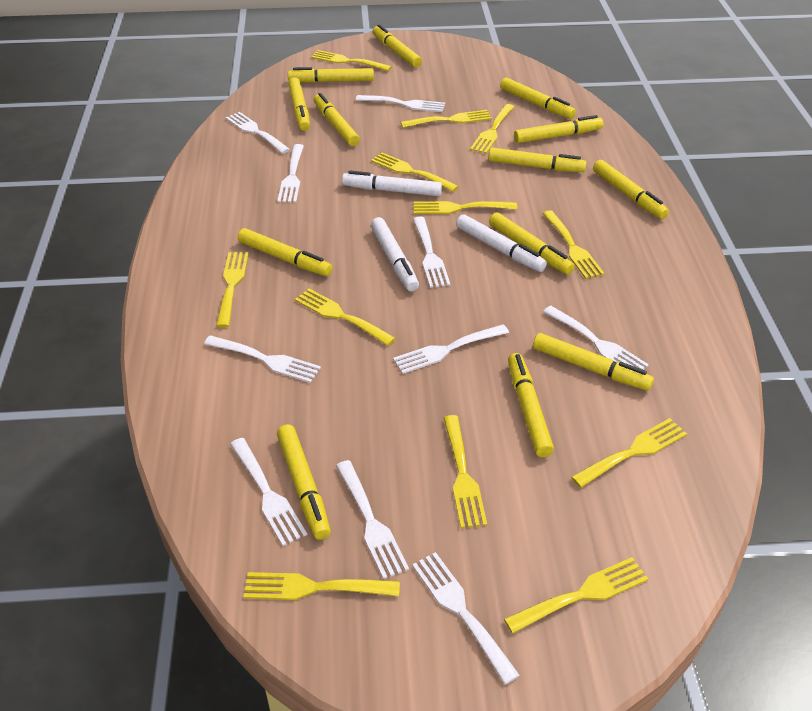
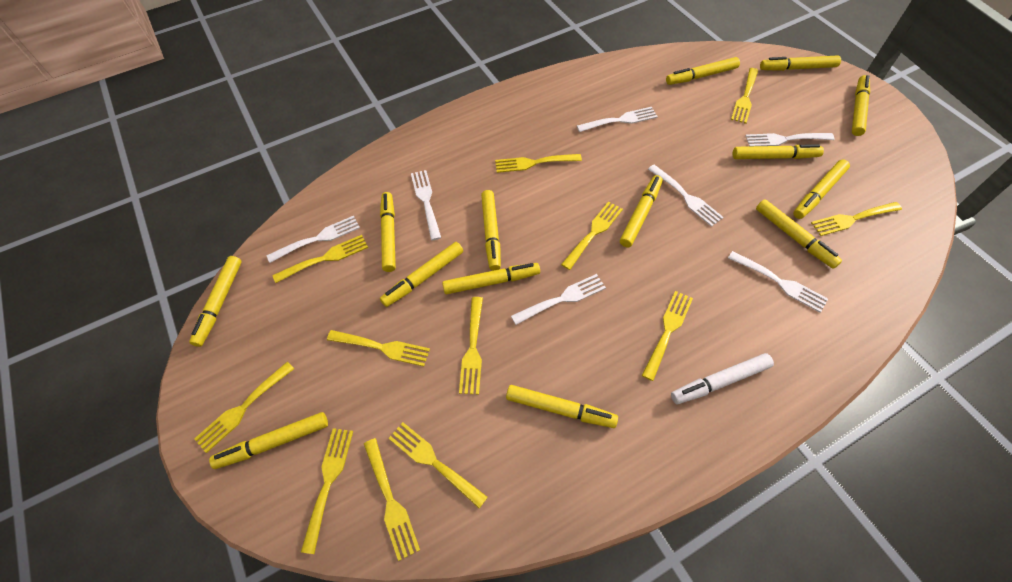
white fork: 10 -> 7
white marker: 3 -> 1
yellow marker: 13 -> 14

